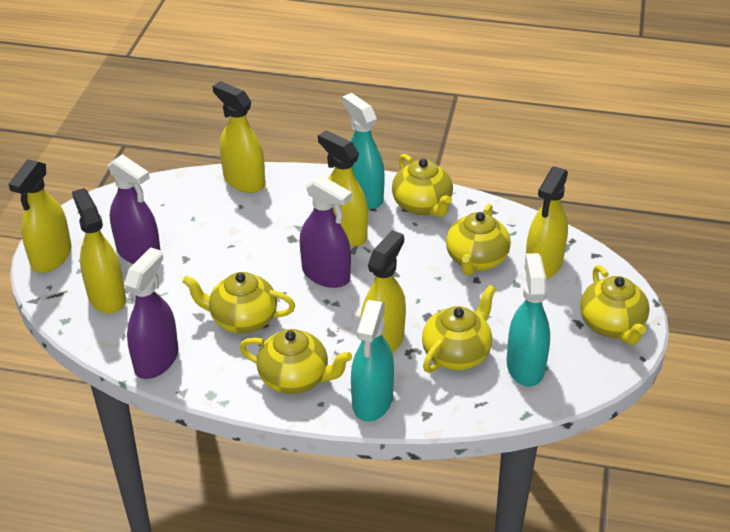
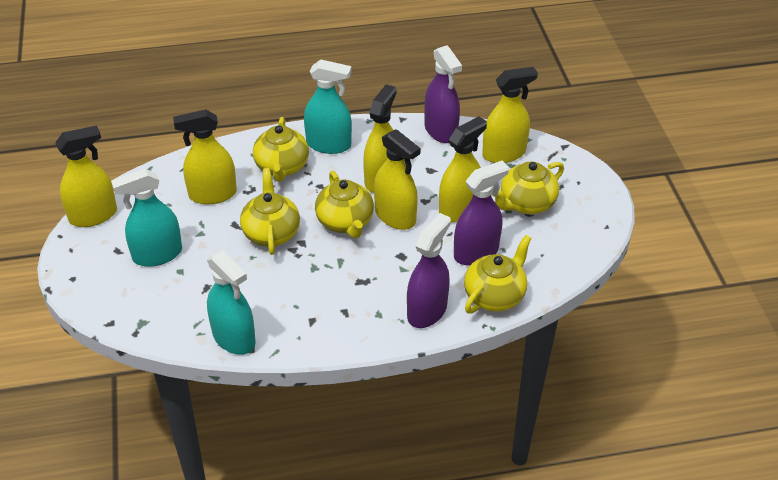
yellow teapot: 6 -> 5

